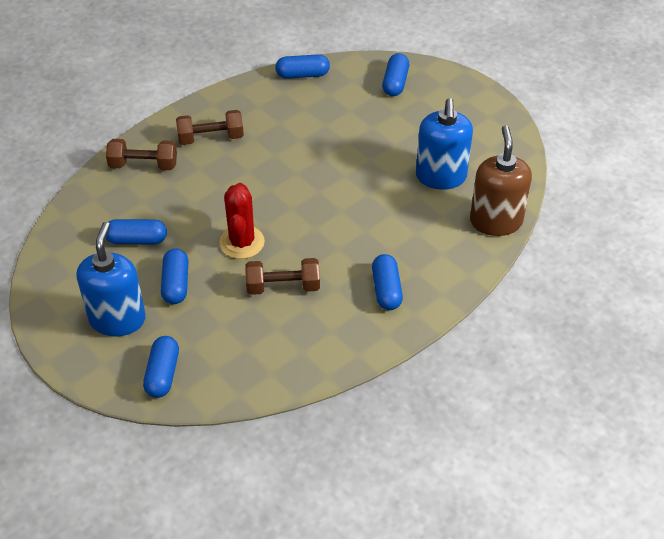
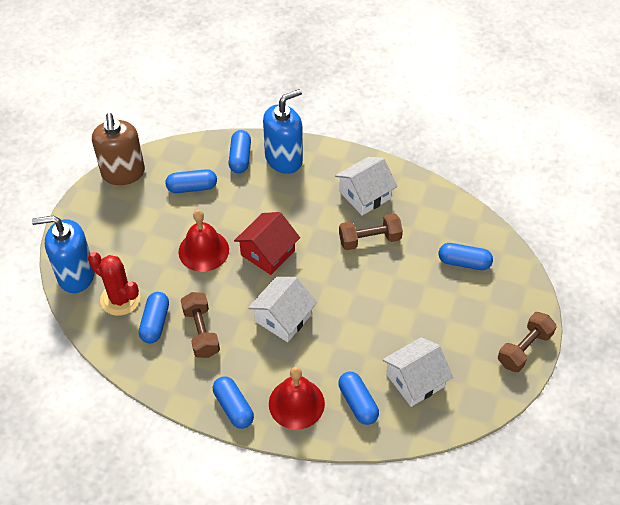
red bell: 0 -> 2
red house: 0 -> 1
white house: 0 -> 3

